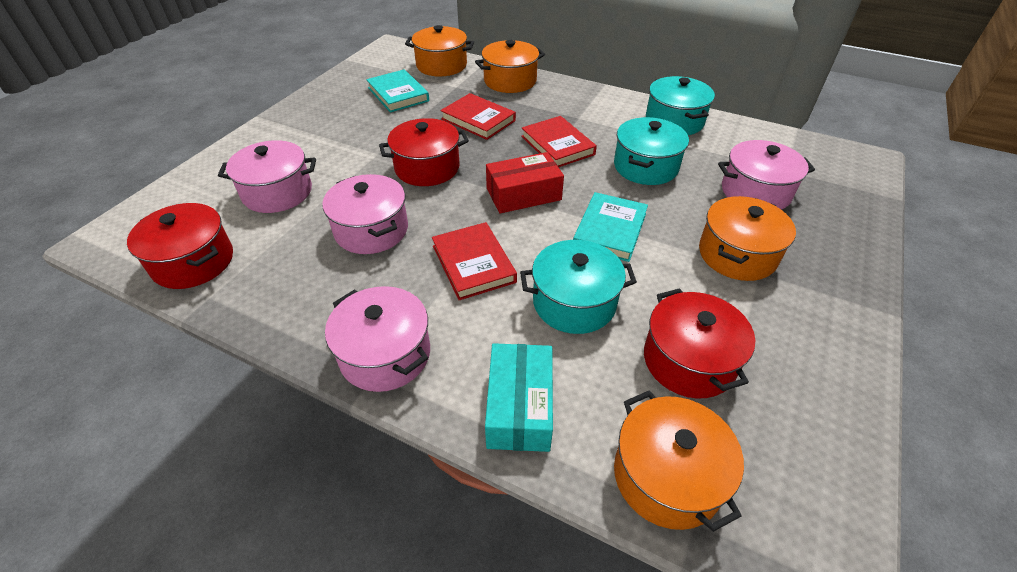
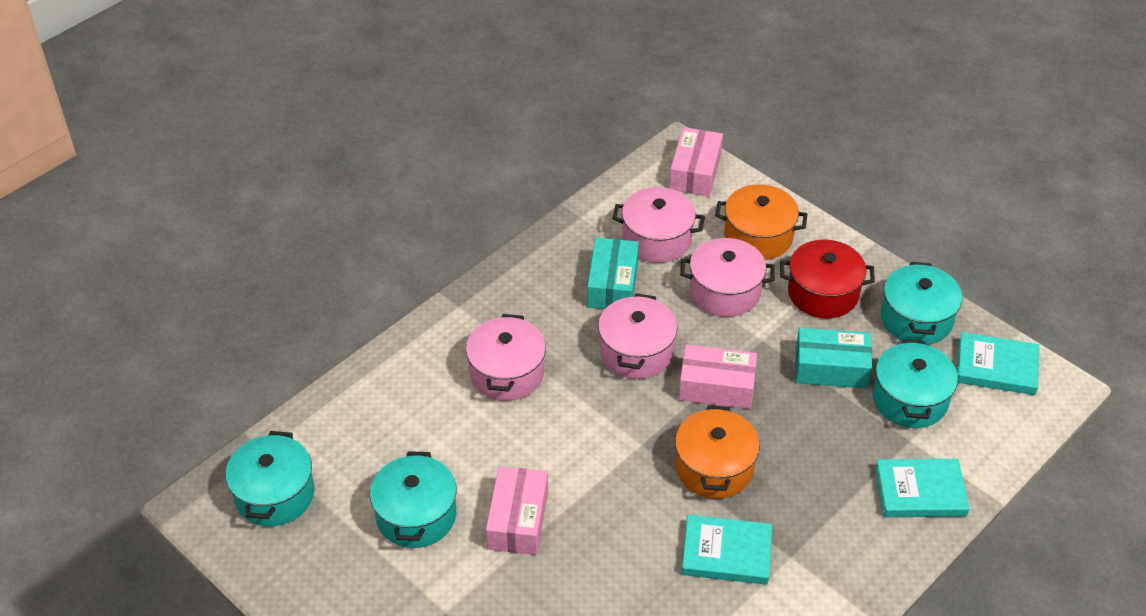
orange pot: 4 -> 2
pink box: 0 -> 3
red book: 3 -> 0
red box: 1 -> 0
red pot: 3 -> 1
turquoise book: 2 -> 3
turquoise box: 1 -> 2
turquoise pot: 3 -> 4

